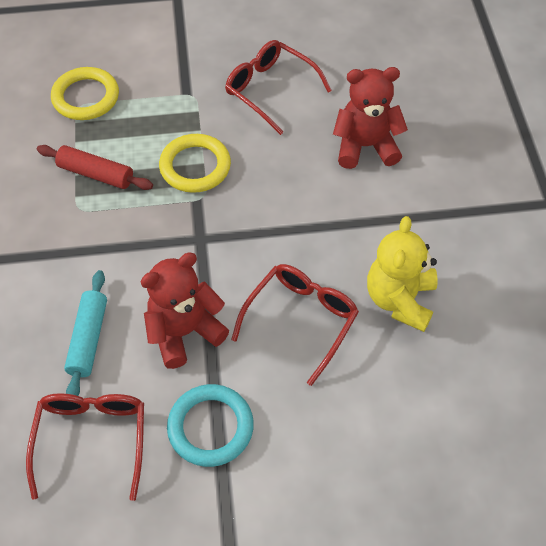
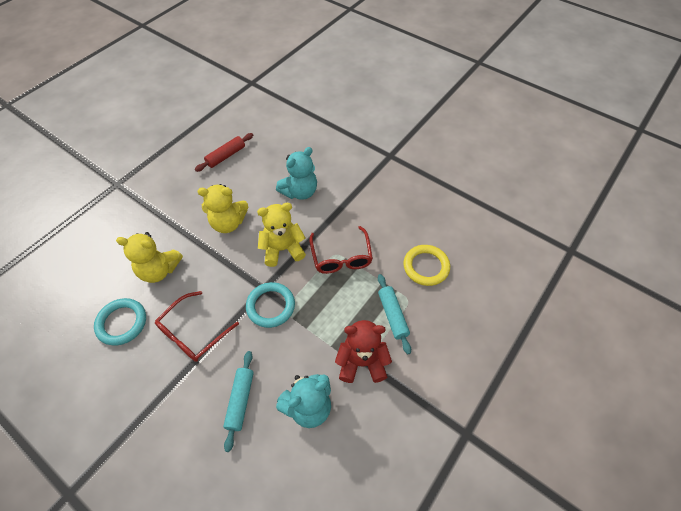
red glasses: 3 -> 2
red teddy bear: 2 -> 1
turquoise ring: 1 -> 2
turquoise rolling pin: 1 -> 2
turquoise teddy bear: 0 -> 2
yellow ring: 2 -> 1
yellow teddy bear: 1 -> 3

